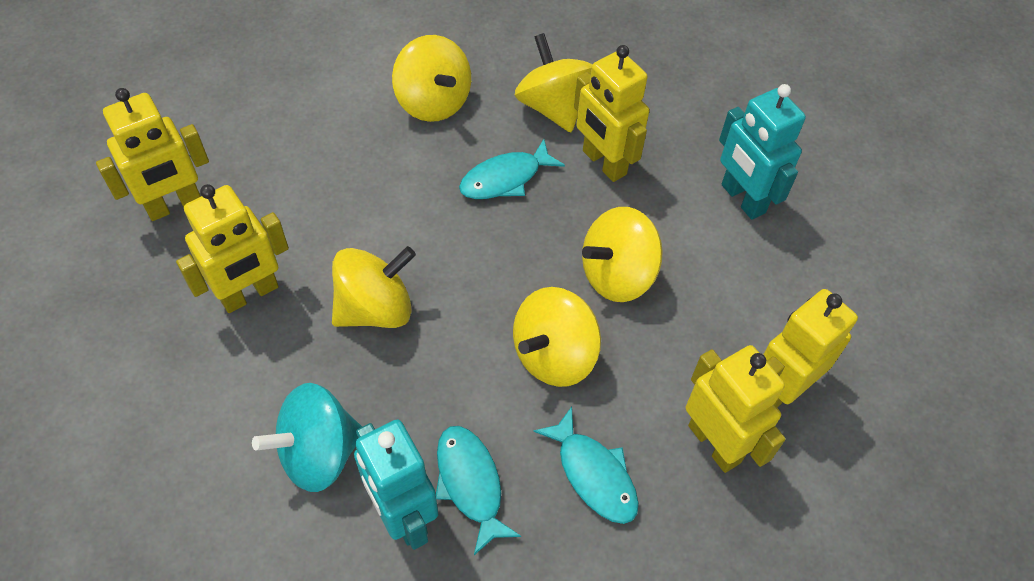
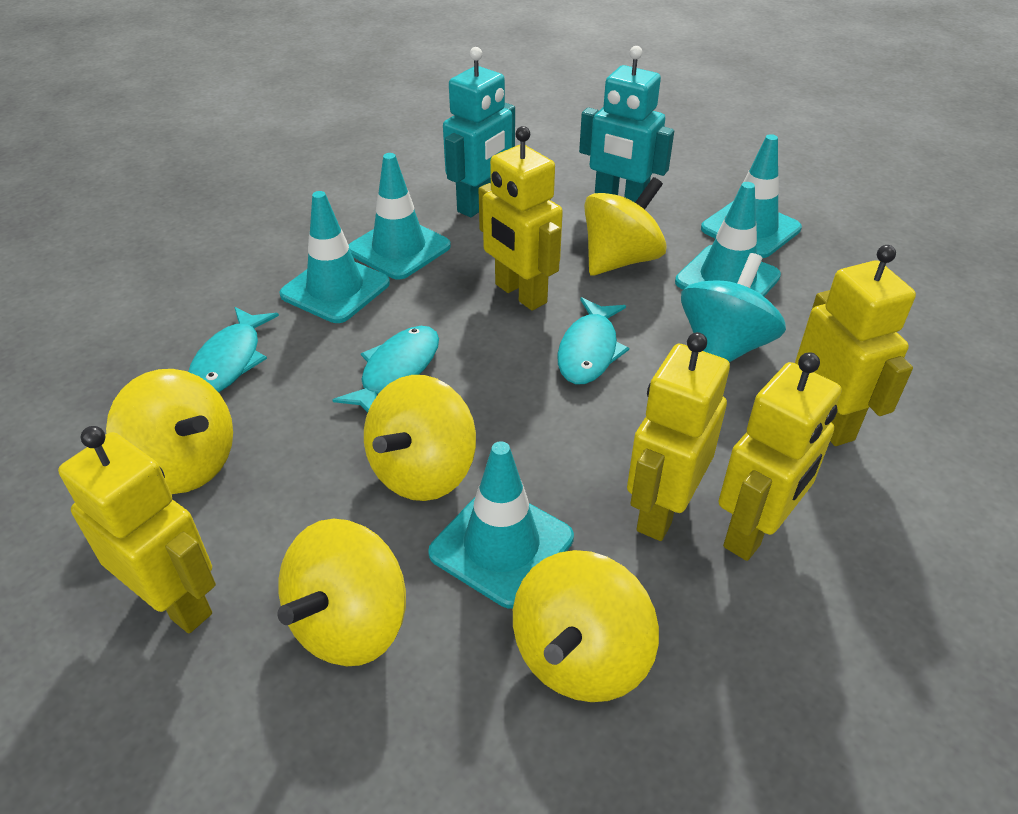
turquoise traffic cone: 0 -> 5

